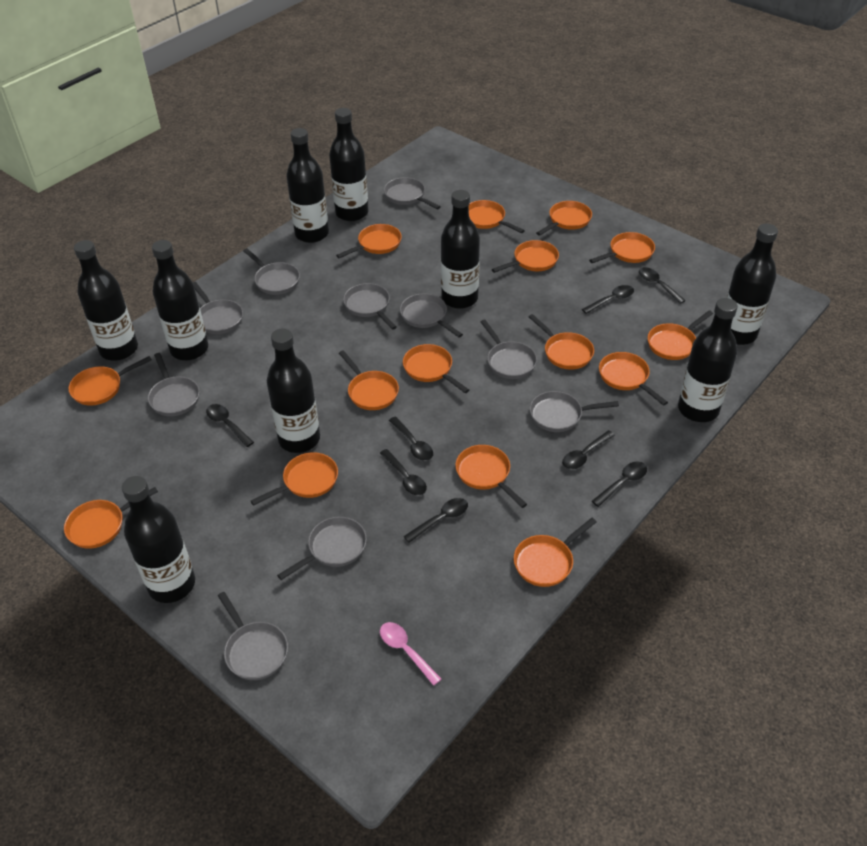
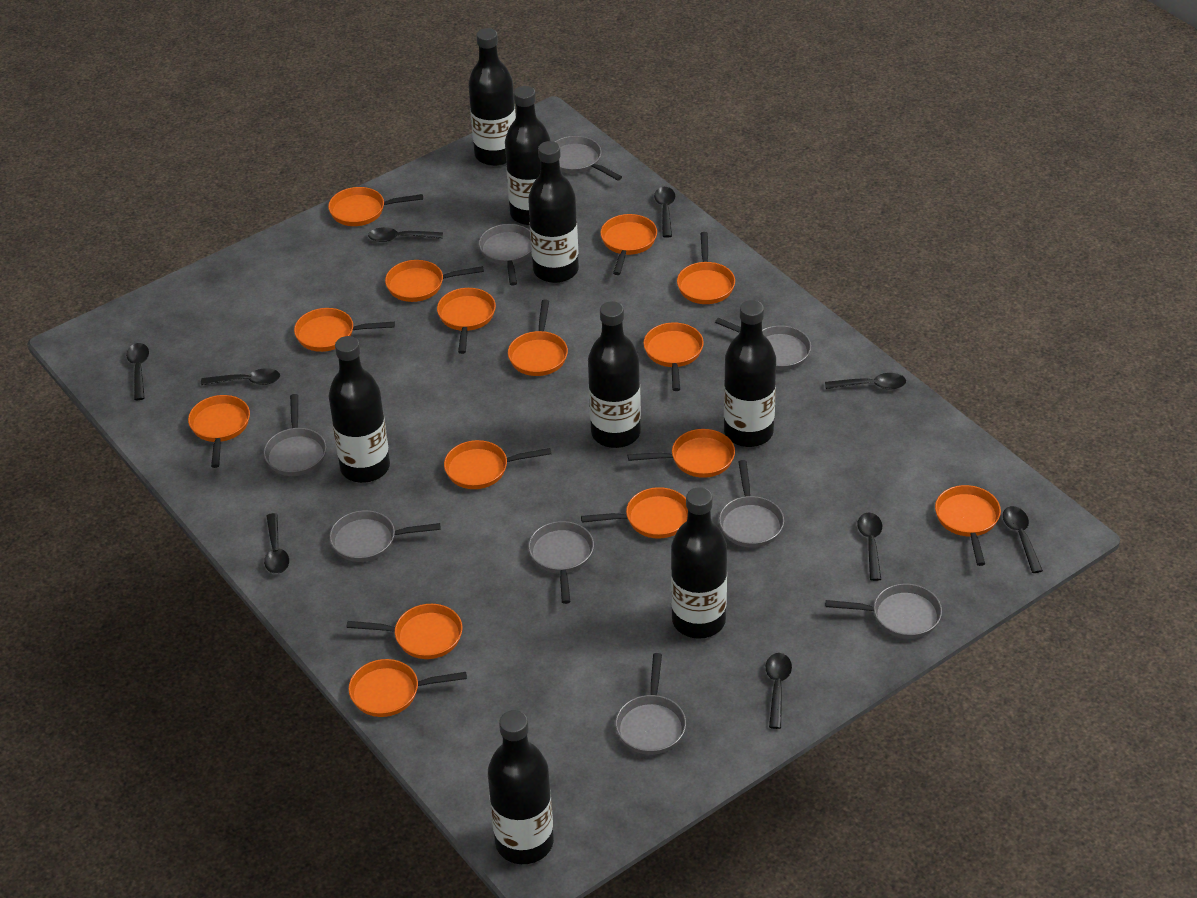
black bottle: 9 -> 8
black spoon: 8 -> 9
grey pan: 10 -> 9
pink spoon: 1 -> 0

